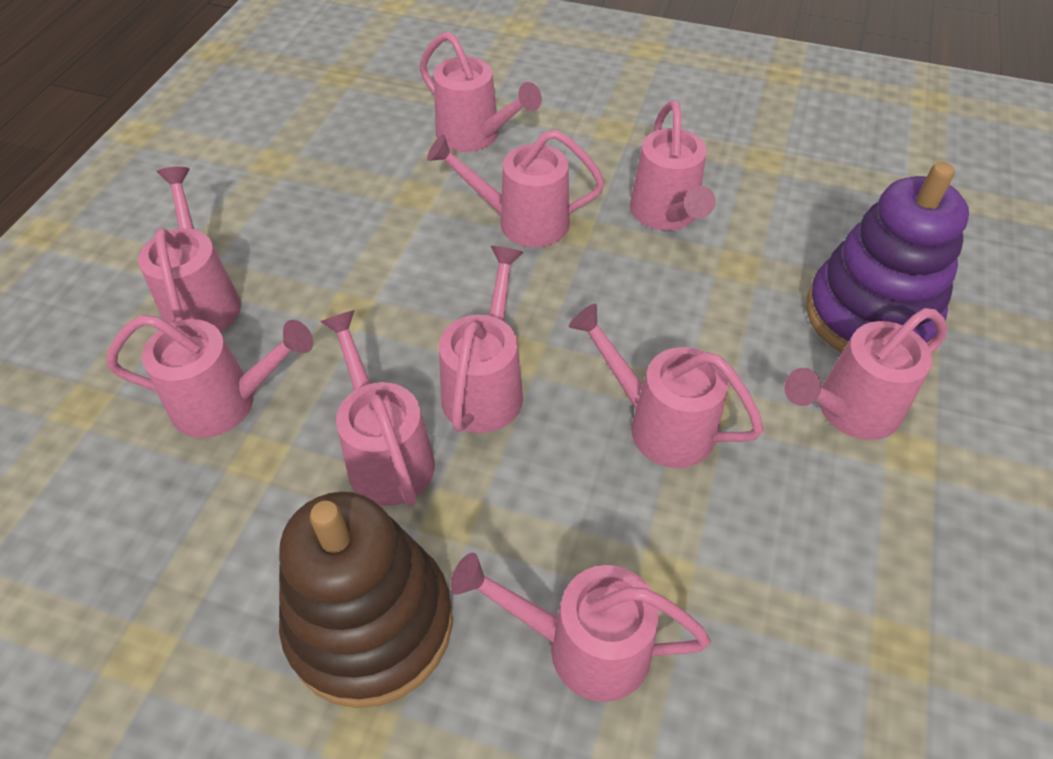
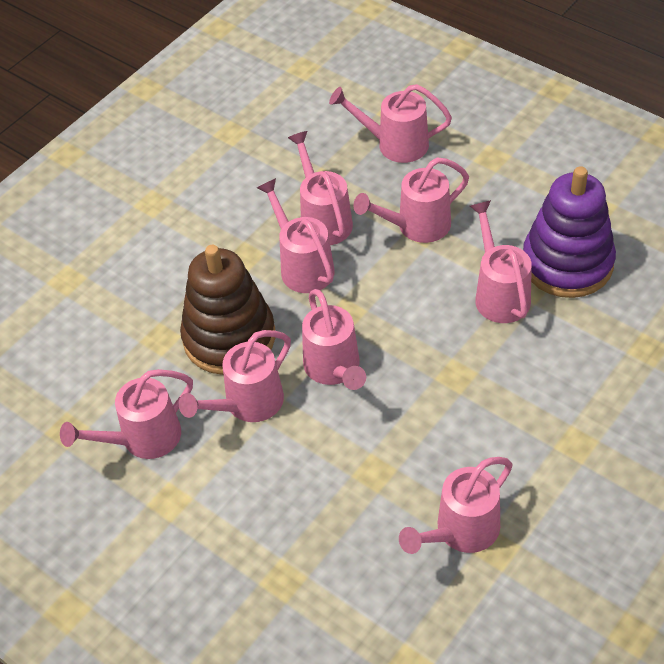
pink watering can: 10 -> 9

